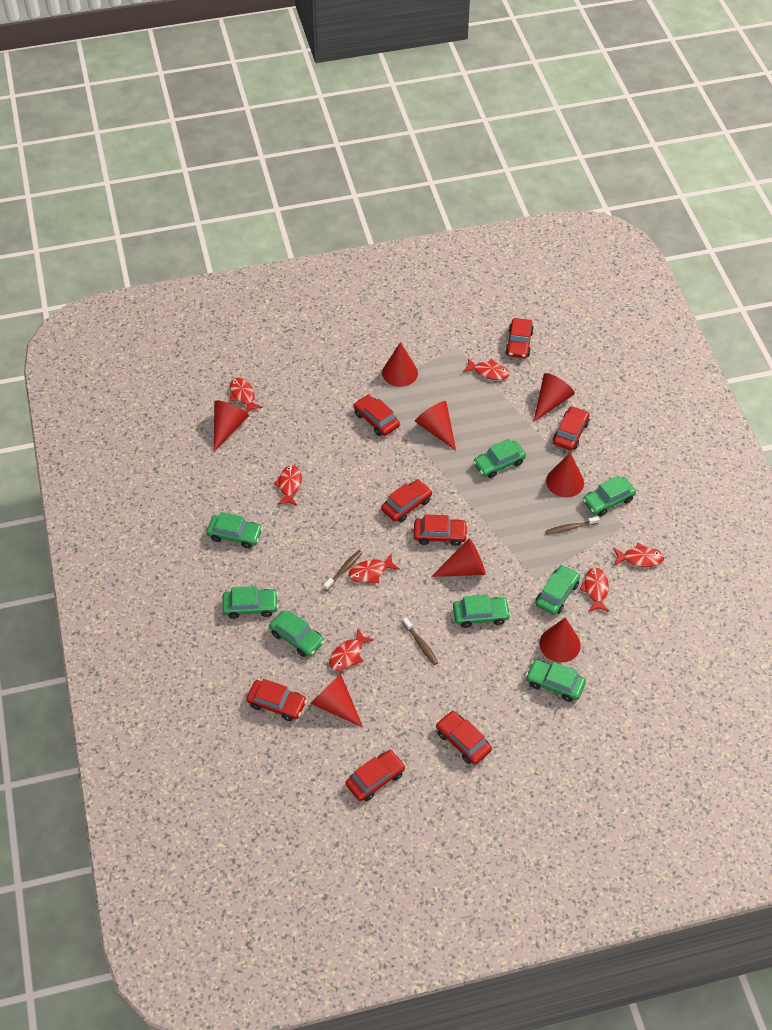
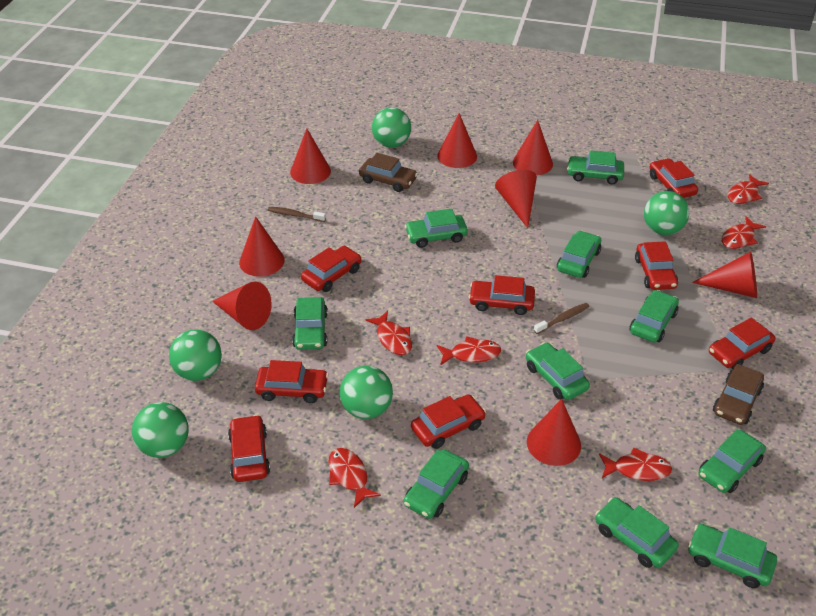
brown car: 0 -> 2
brown toothbrush: 3 -> 2
green ball: 0 -> 5
green car: 8 -> 10
red fish: 7 -> 6

